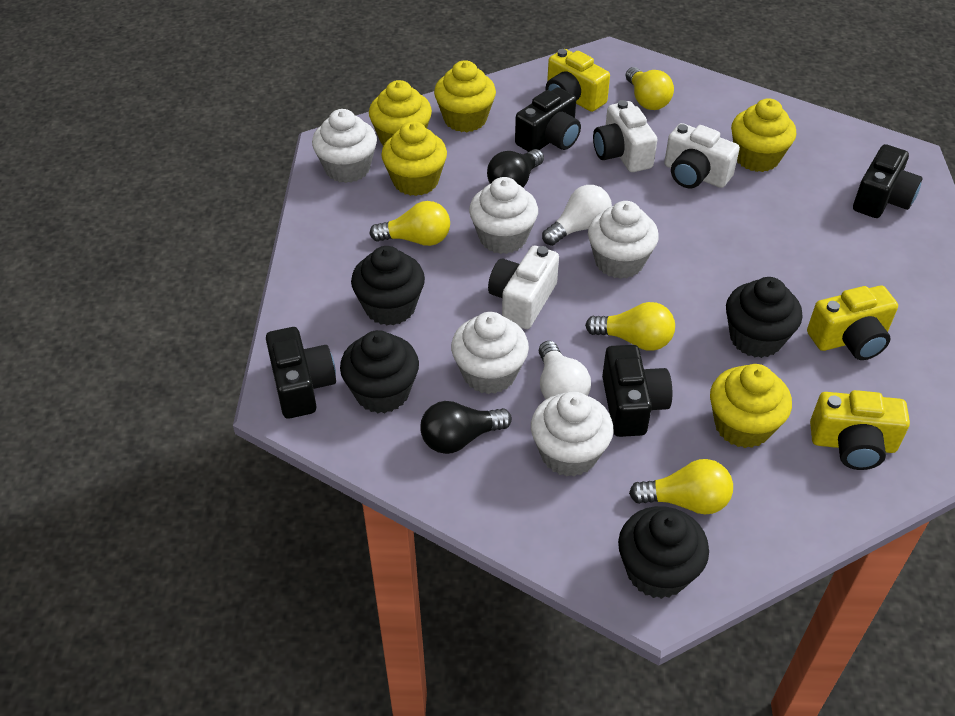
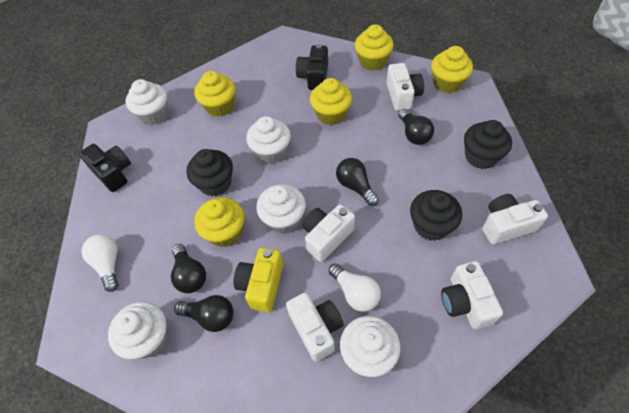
black camera: 4 -> 2
black cupcake: 4 -> 3
black light bulb: 2 -> 4
white camera: 3 -> 5
yellow camera: 3 -> 1
yellow light bulb: 4 -> 0

